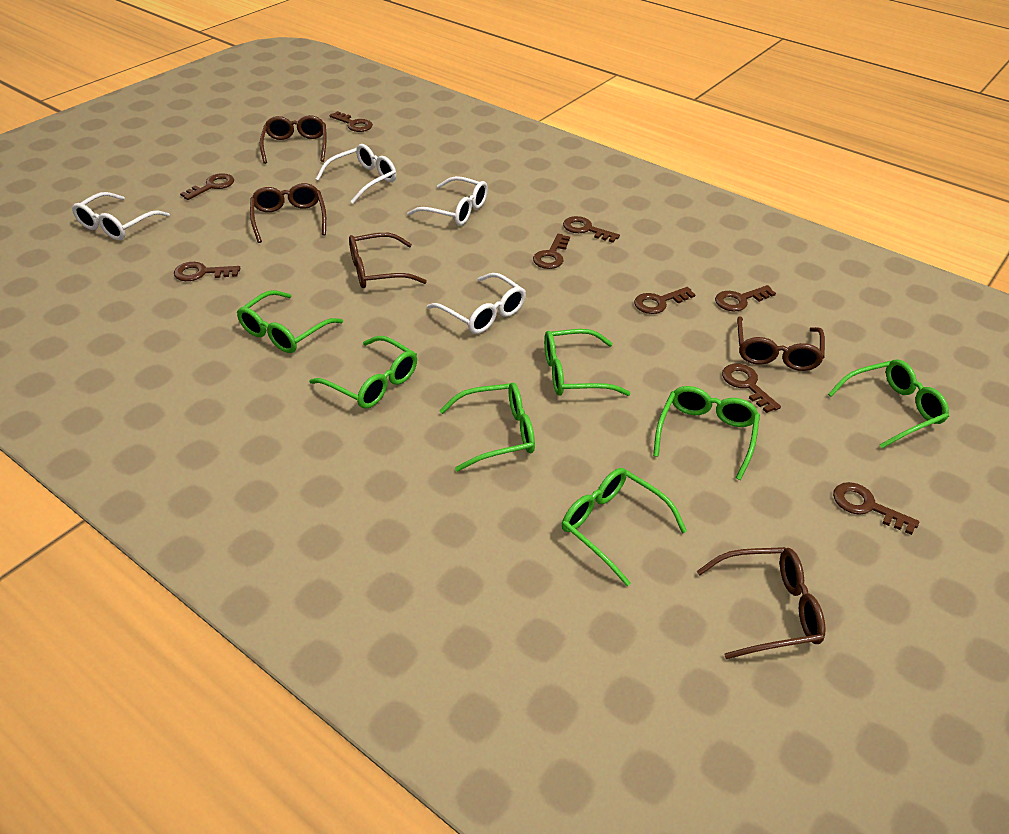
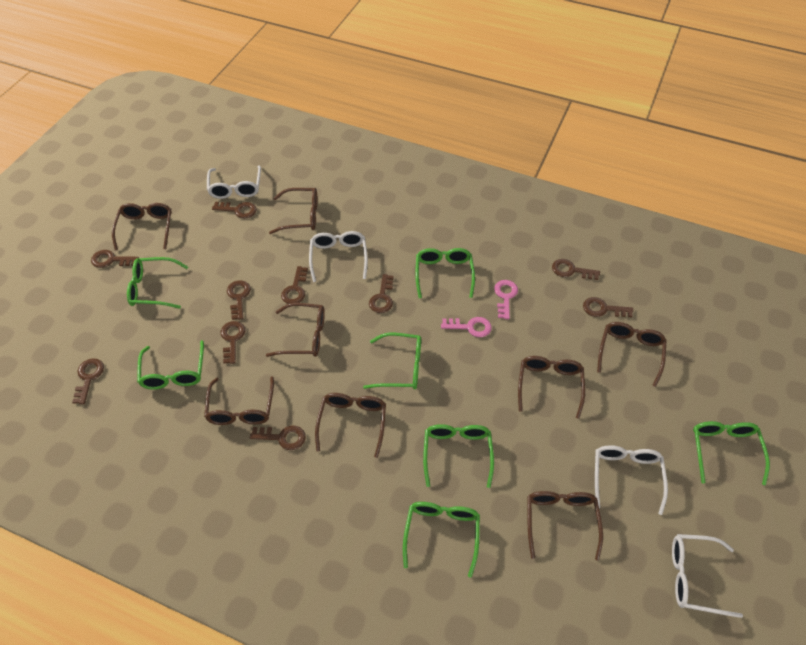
brown glasses: 5 -> 8
brown key: 9 -> 10
pink key: 0 -> 2

